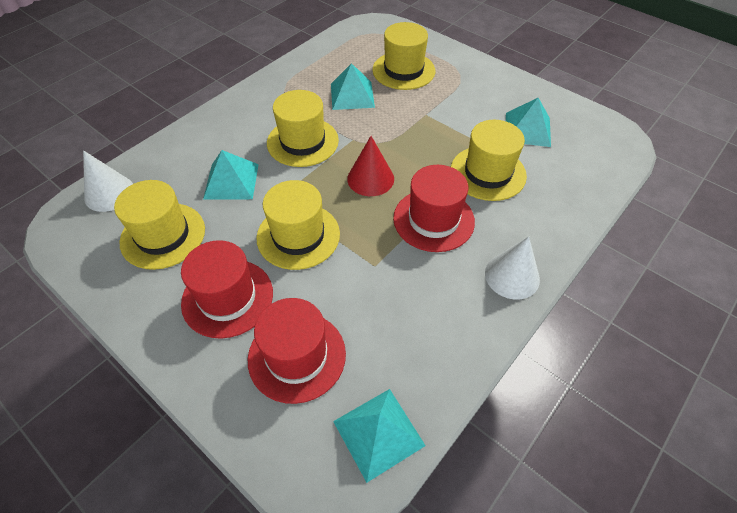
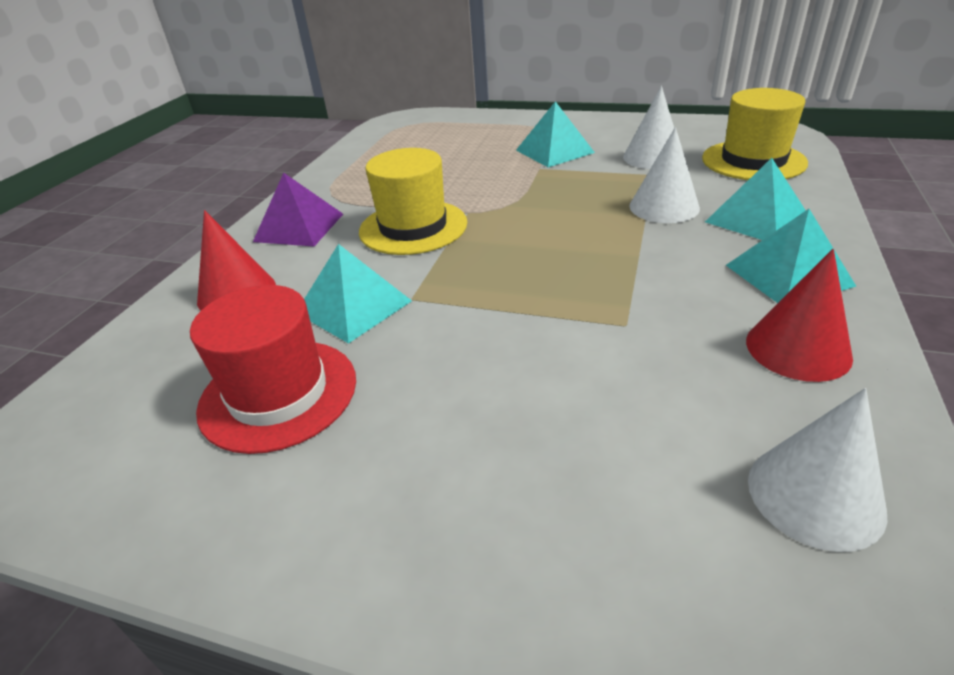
purple pyramid: 0 -> 1
red cone: 1 -> 2
red hat: 3 -> 1
white cone: 2 -> 3
yellow hat: 5 -> 2

